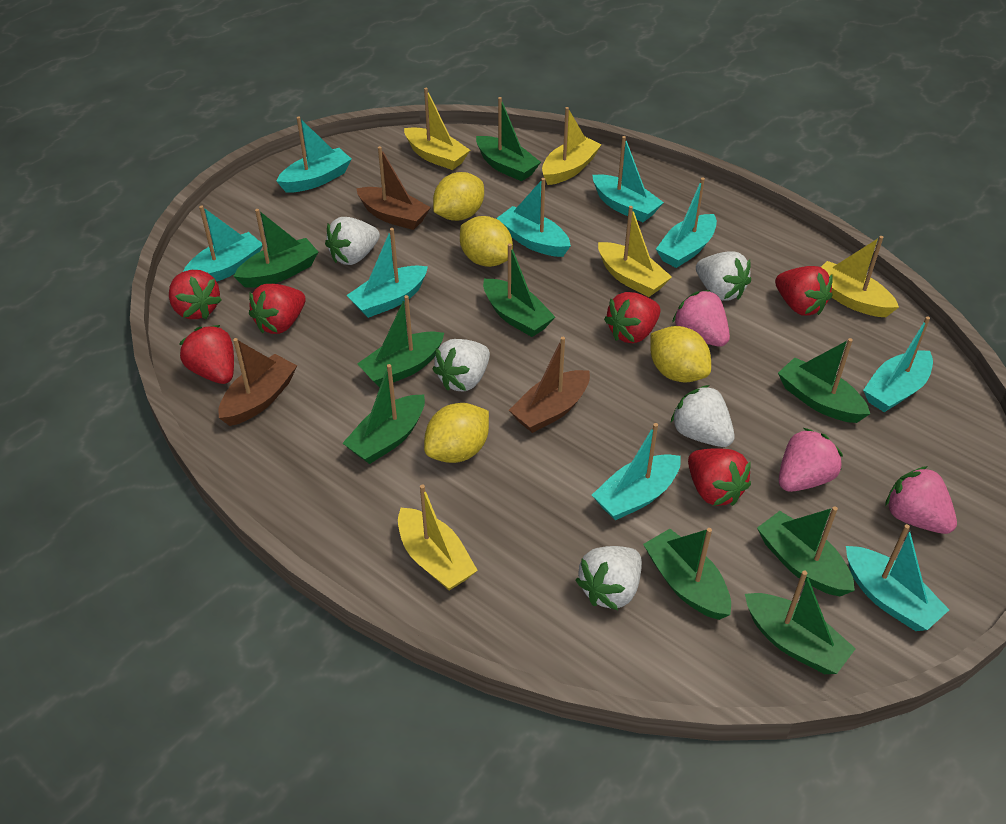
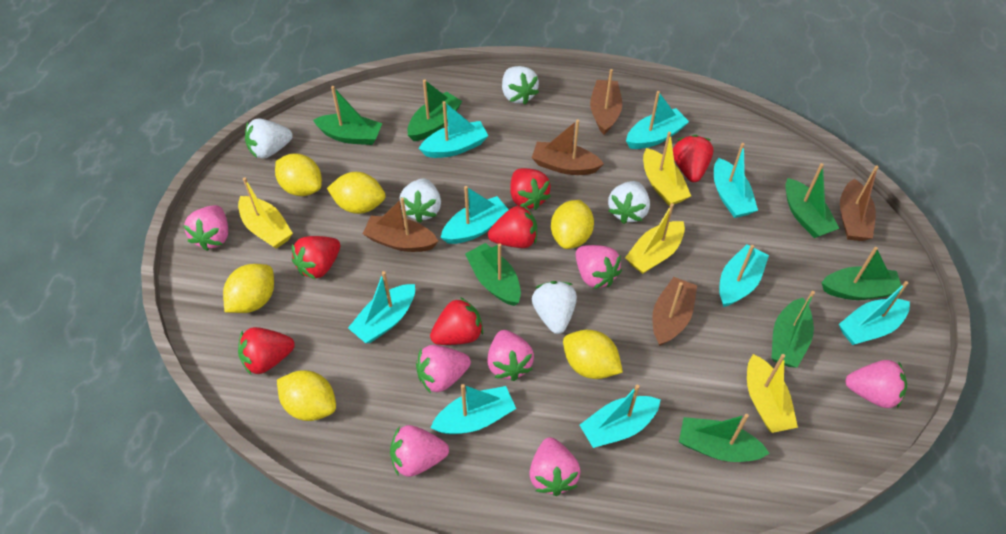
brown boat: 3 -> 5
green boat: 9 -> 7
pink strawberry: 3 -> 7
yellow boat: 5 -> 4
yellow lemon: 4 -> 6

